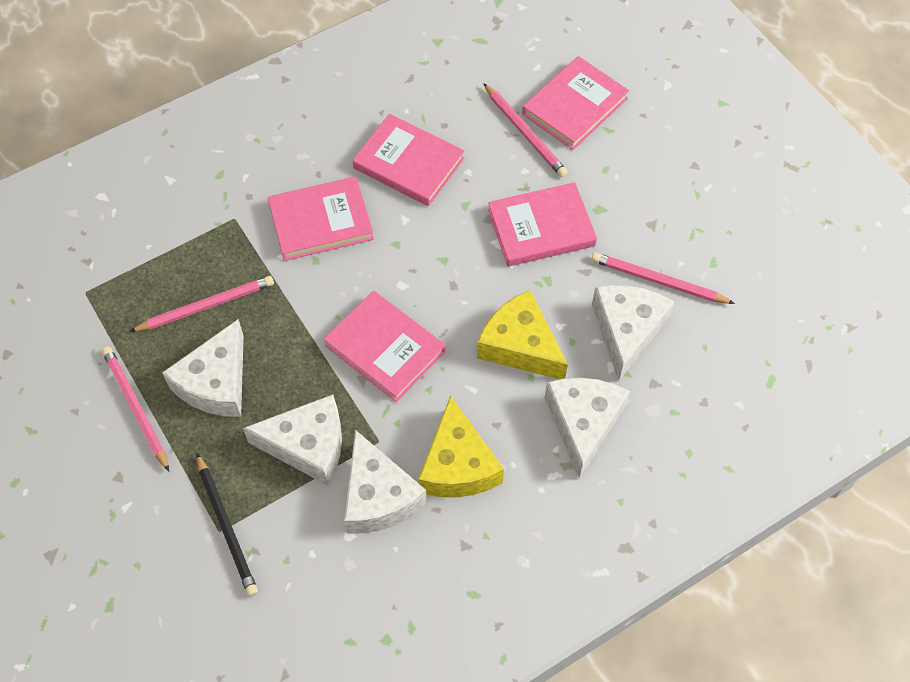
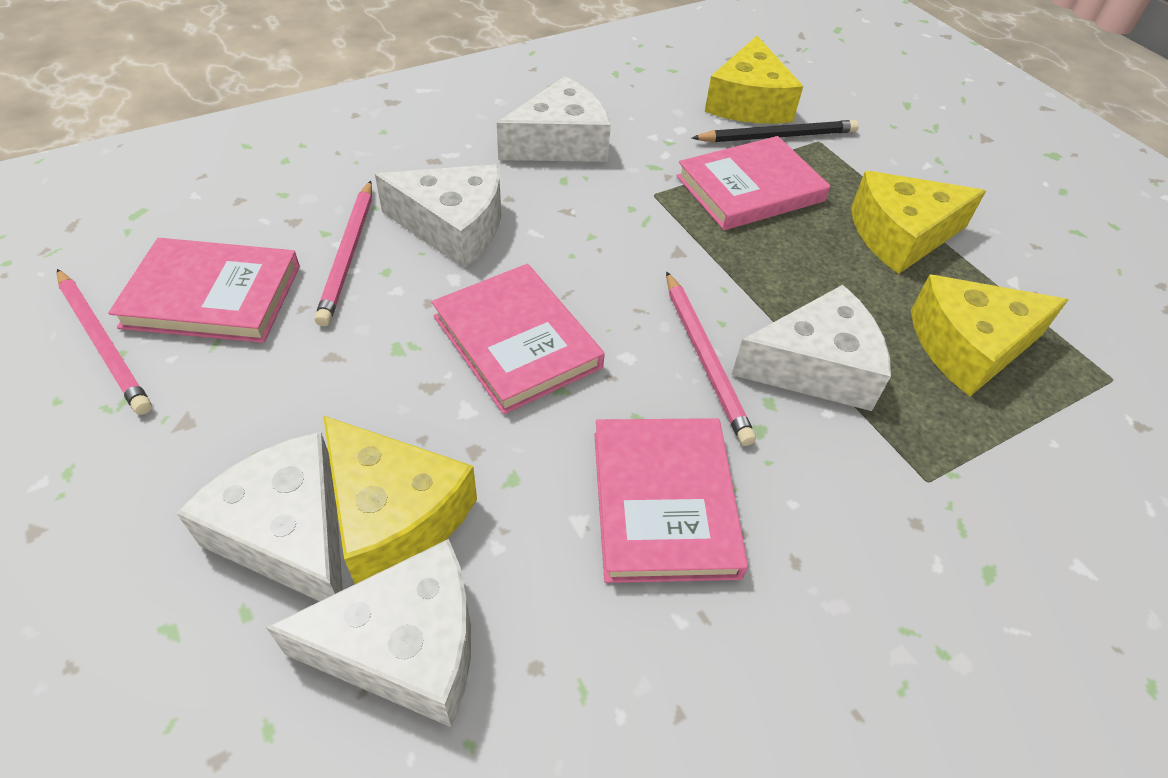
pink book: 5 -> 4
pink pencil: 4 -> 3
yellow cheese: 2 -> 4

